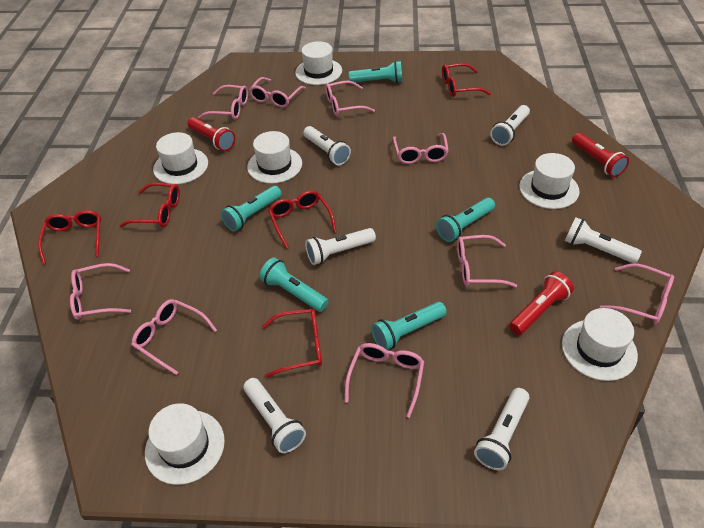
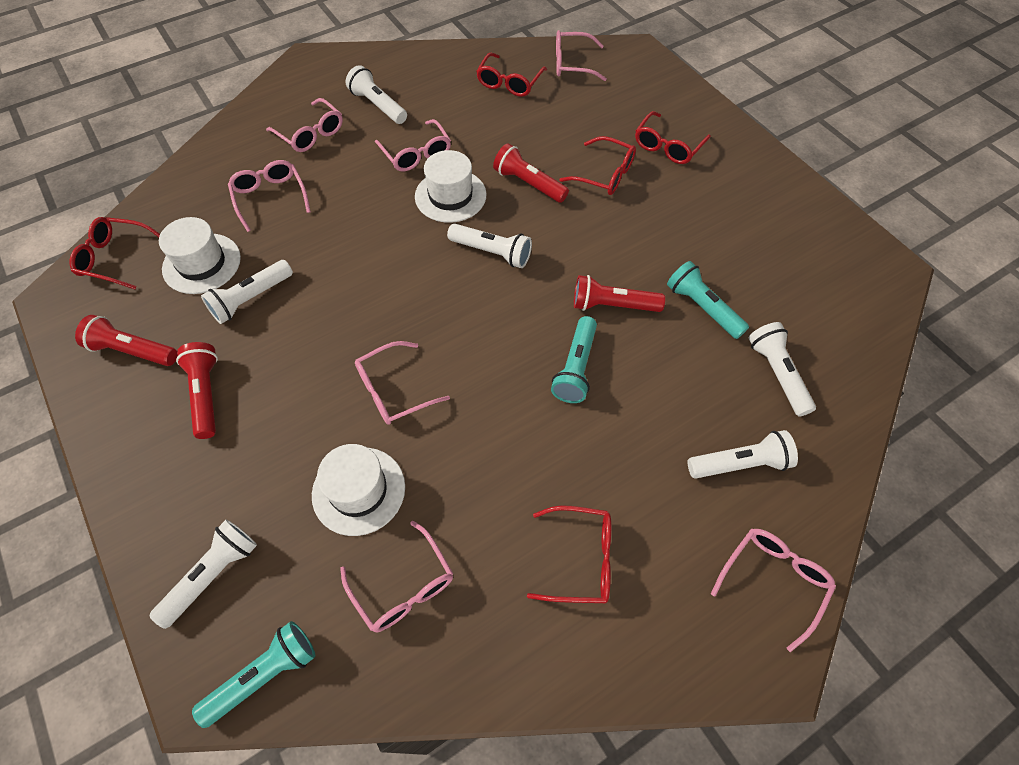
pink glasses: 9 -> 7
red flashlight: 3 -> 4
turquoise flashlight: 5 -> 3
white hat: 6 -> 3

